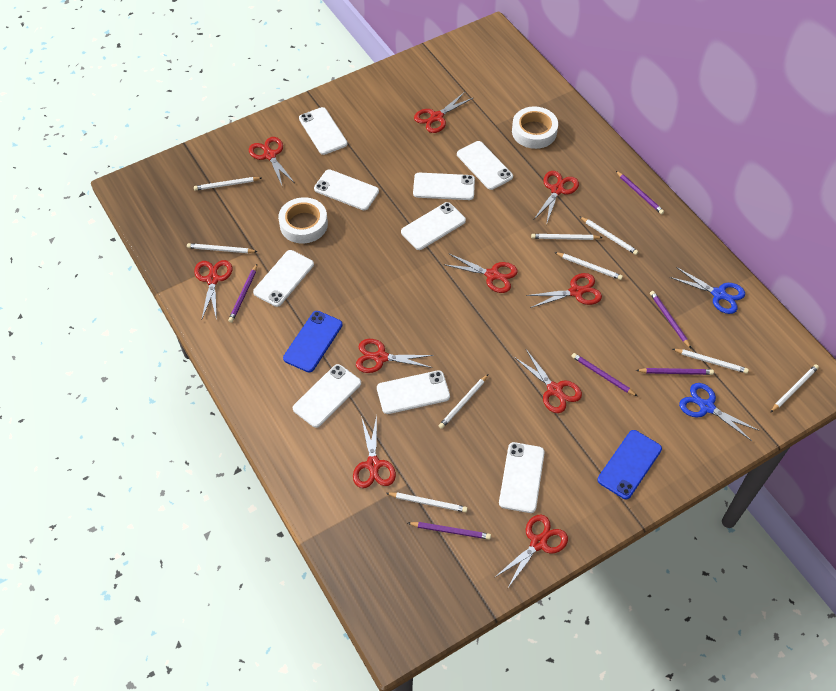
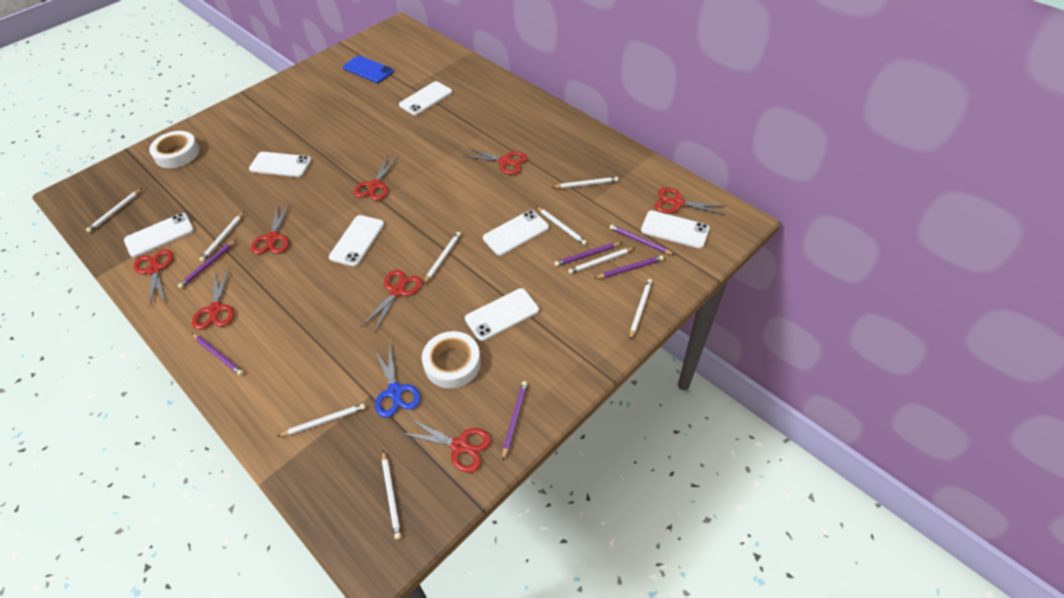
blue phone: 2 -> 1
blue scissors: 2 -> 1
red scissors: 10 -> 8
white phone: 9 -> 7

